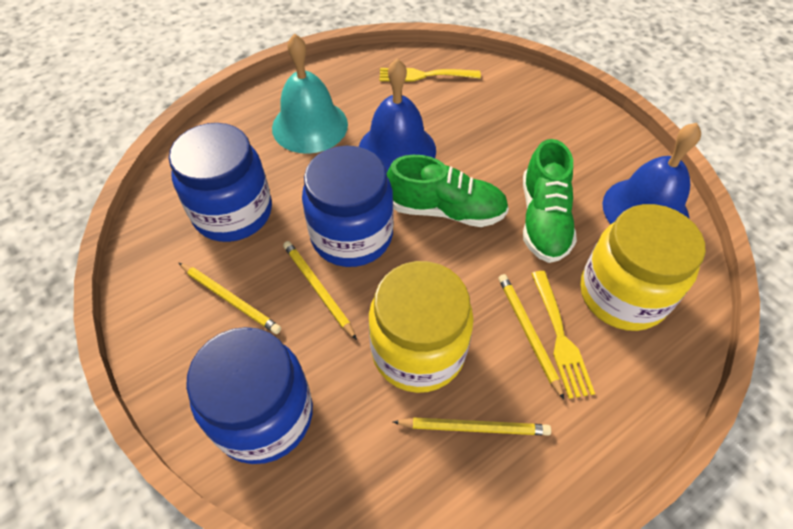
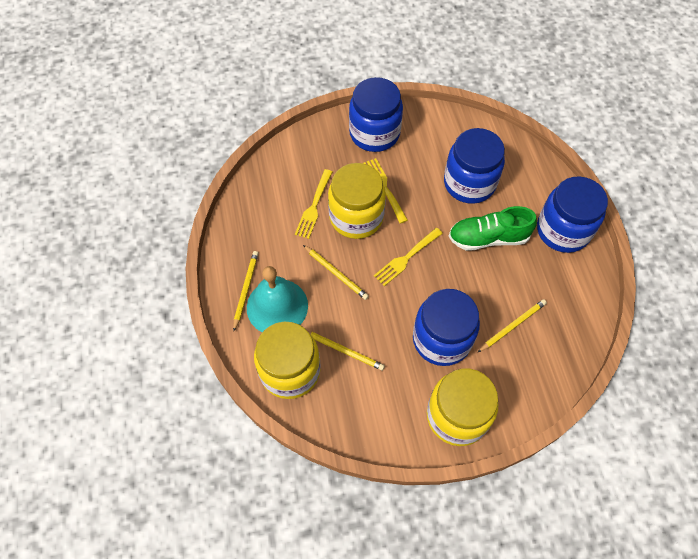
blue bell: 2 -> 0
blue jar: 3 -> 4
green shoe: 2 -> 1
yellow fork: 2 -> 3
yellow jar: 2 -> 3

